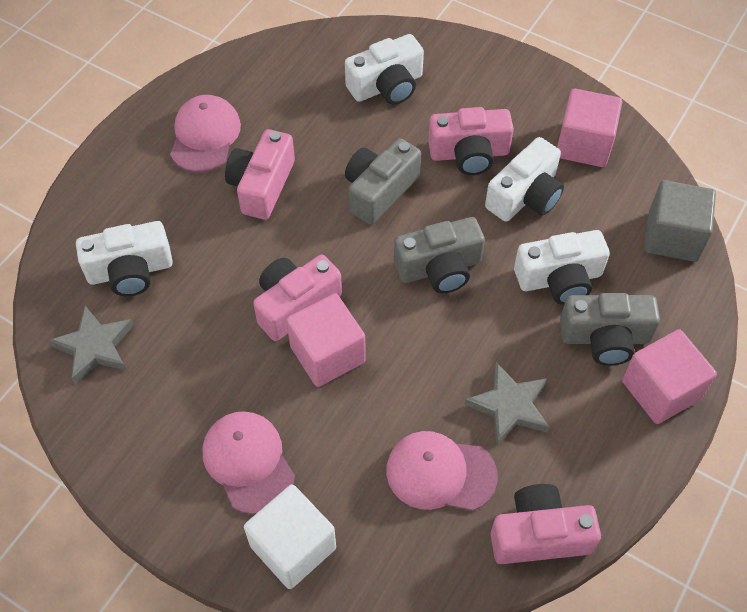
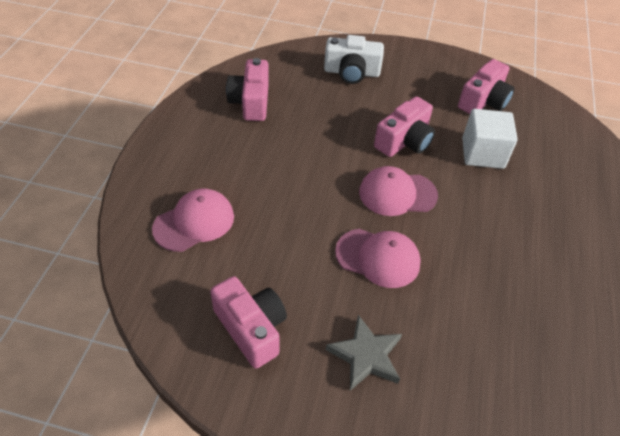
grey camera: 3 -> 0
grey cube: 1 -> 0
grey star: 2 -> 1
pink cube: 3 -> 0
white camera: 4 -> 1

